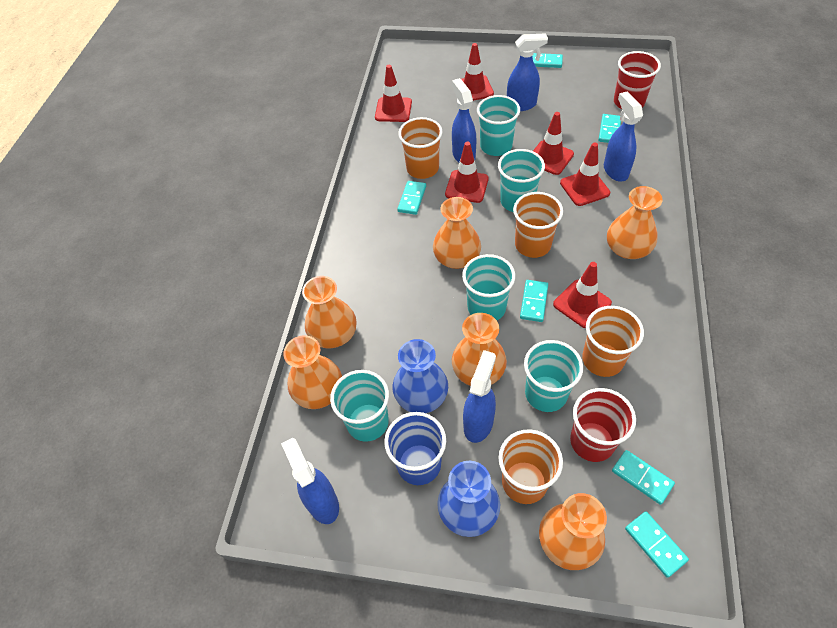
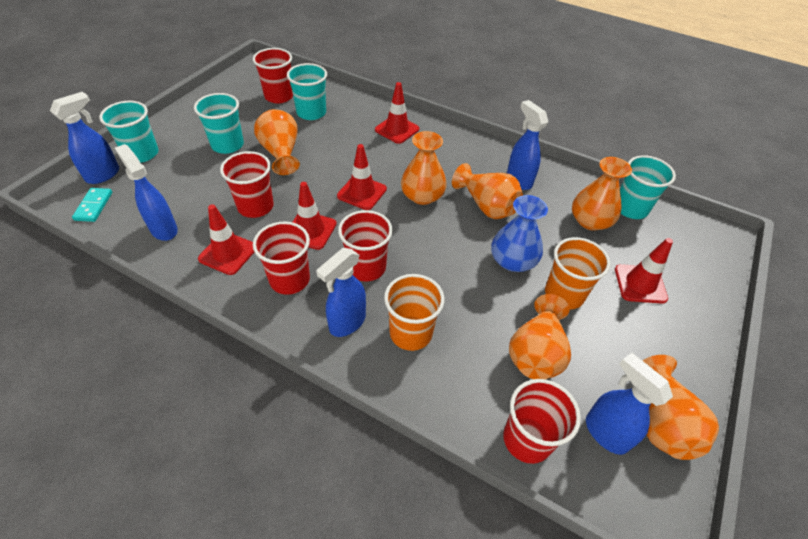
blue cup: 1 -> 0
blue vase: 2 -> 1
orange cup: 4 -> 2
red cup: 2 -> 5
red traffic cone: 6 -> 5
turquoise cup: 5 -> 4
turquoise domino: 6 -> 1

